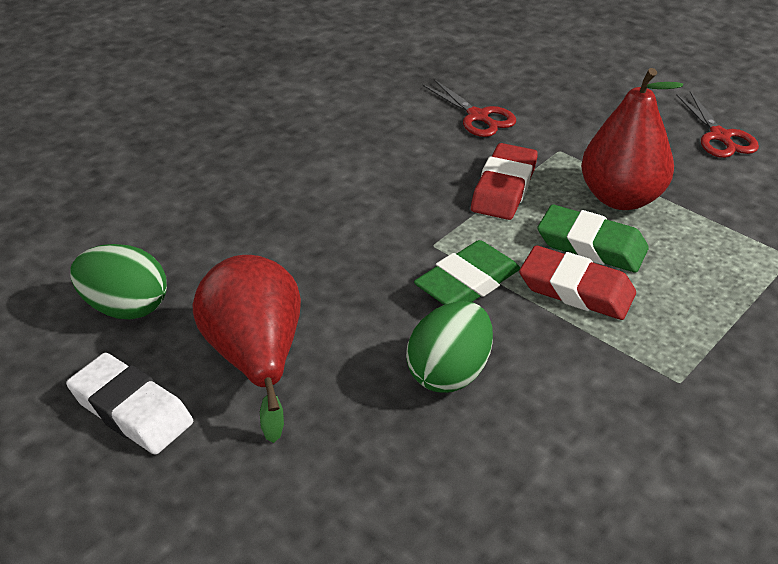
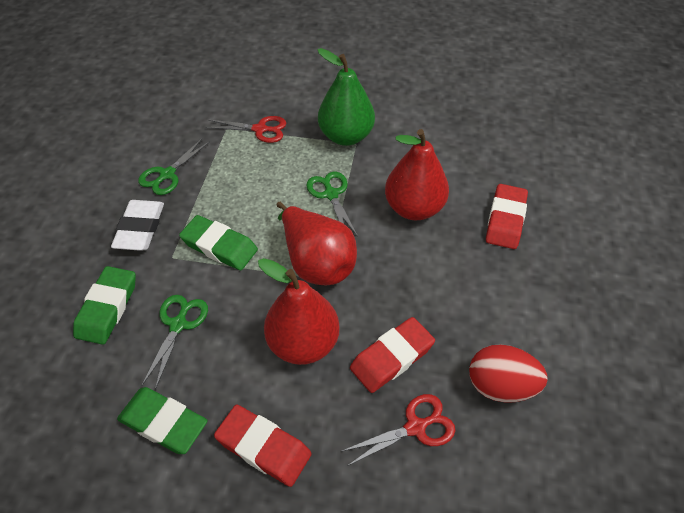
green egg: 2 -> 0
green eraser: 2 -> 3
green pear: 0 -> 1
green scissors: 0 -> 3
red egg: 0 -> 1
red eraser: 2 -> 3
red pear: 2 -> 3

